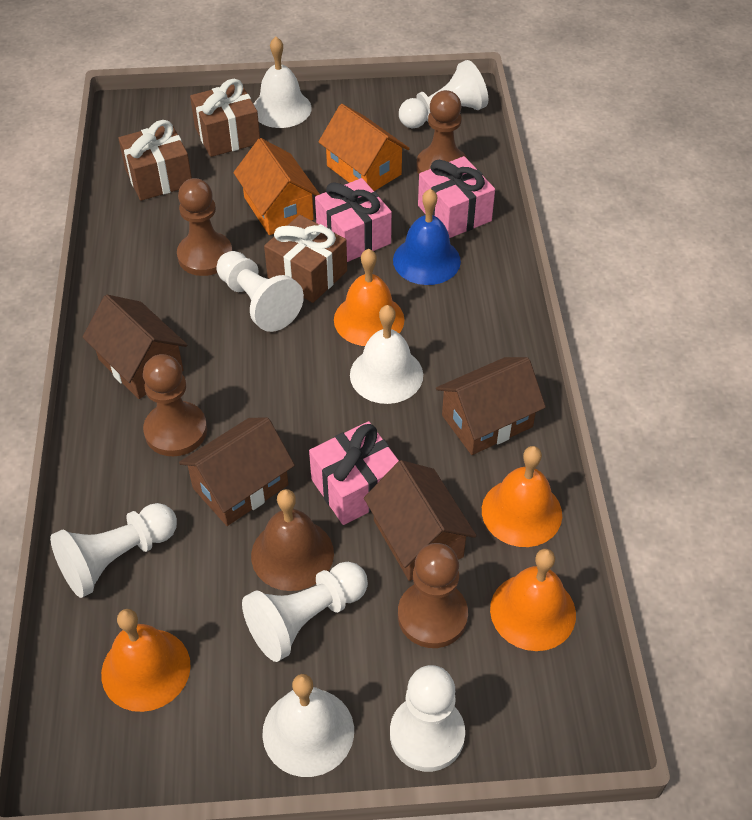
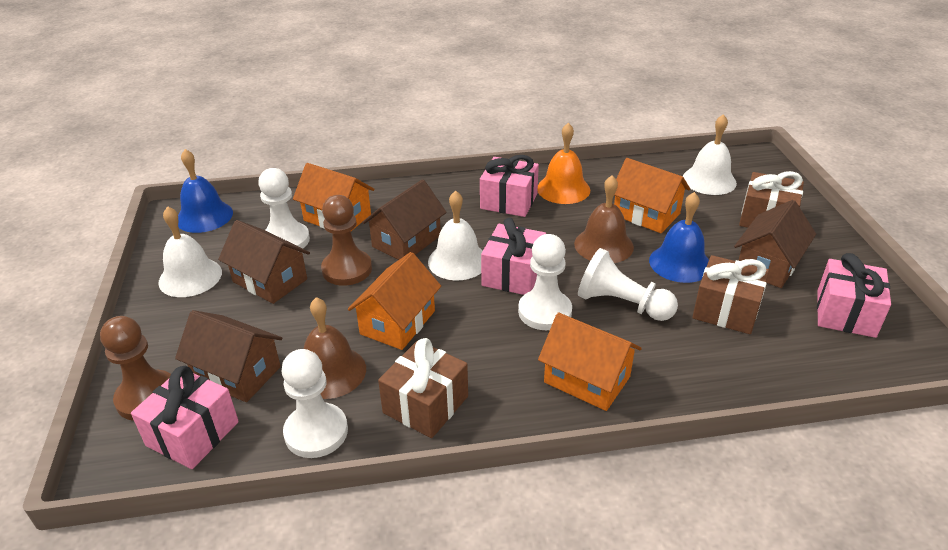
blue bell: 1 -> 2
brown bell: 1 -> 2
brown pawn: 4 -> 2
orange bell: 4 -> 1
orange house: 2 -> 4
pink gift: 3 -> 4
white pawn: 5 -> 4

